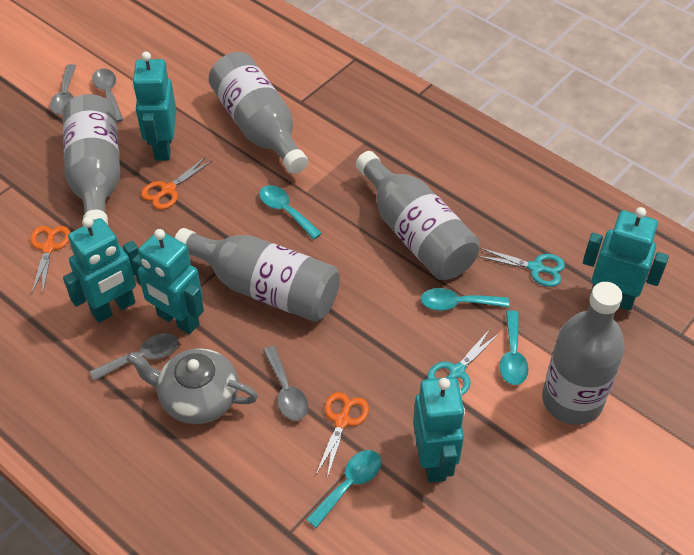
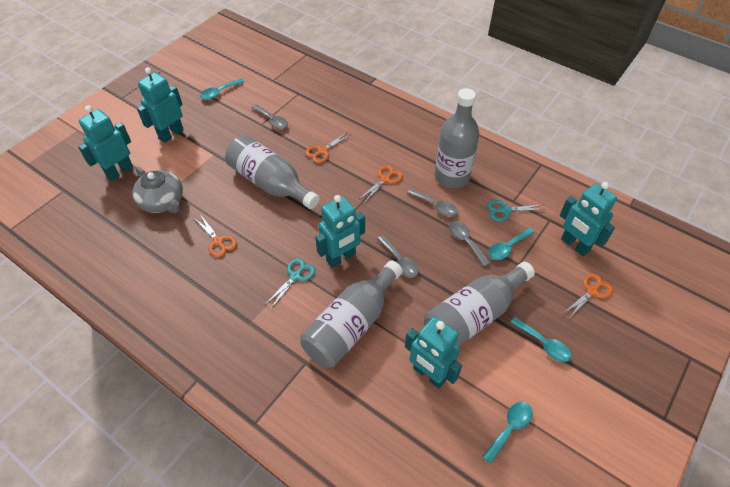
grey bottle: 5 -> 4
orange scissors: 3 -> 4

